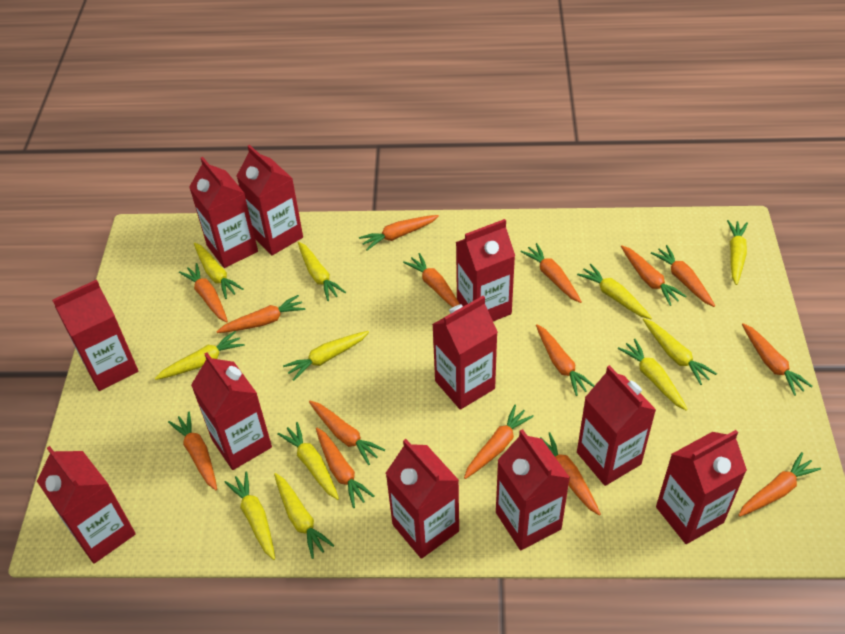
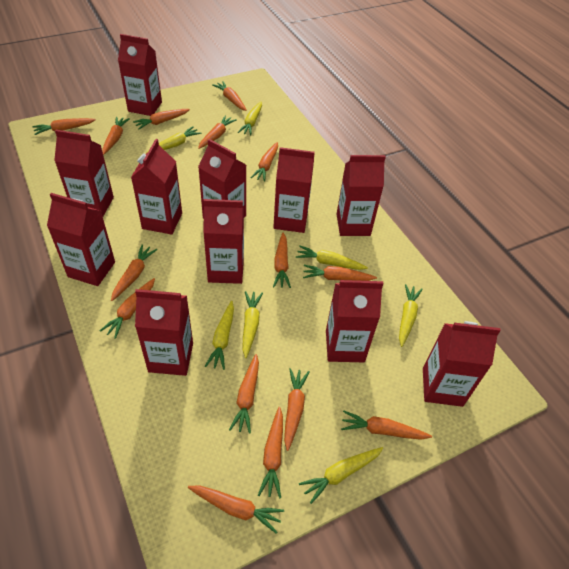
yellow carrot: 11 -> 7

